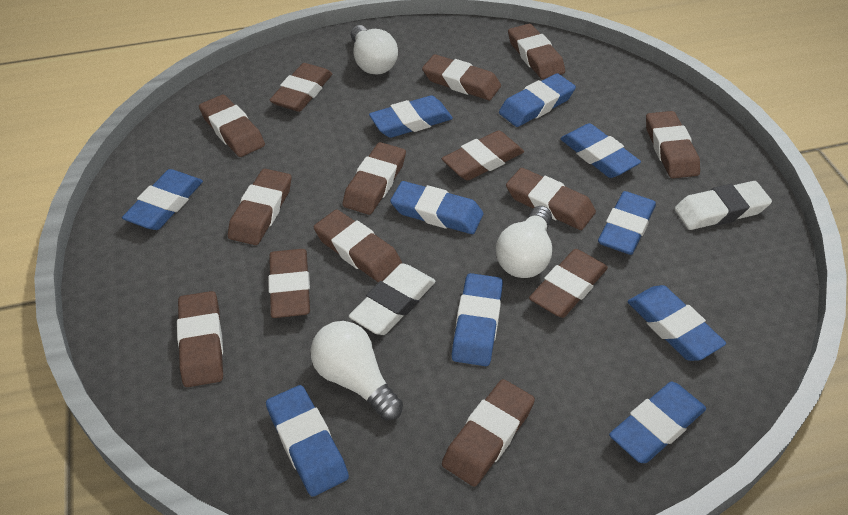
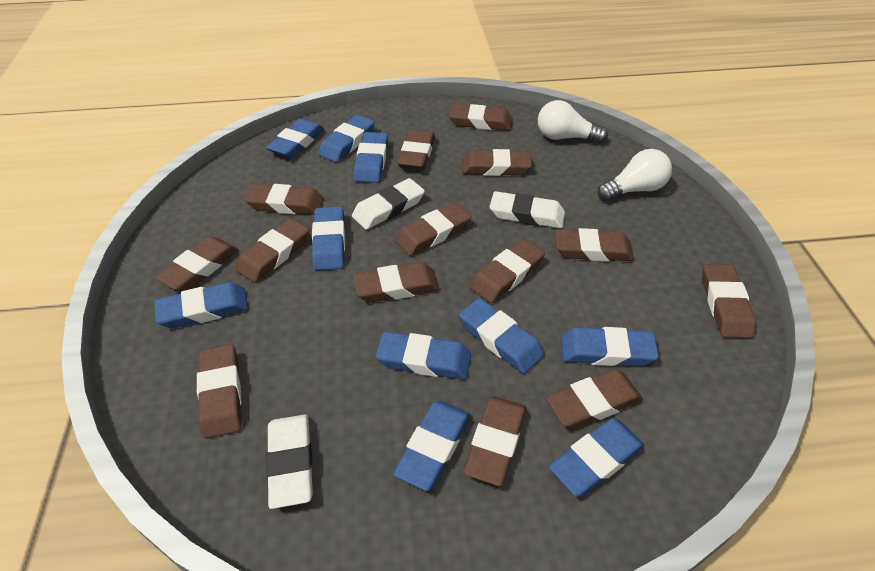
white eraser: 2 -> 3
white light bulb: 3 -> 2

